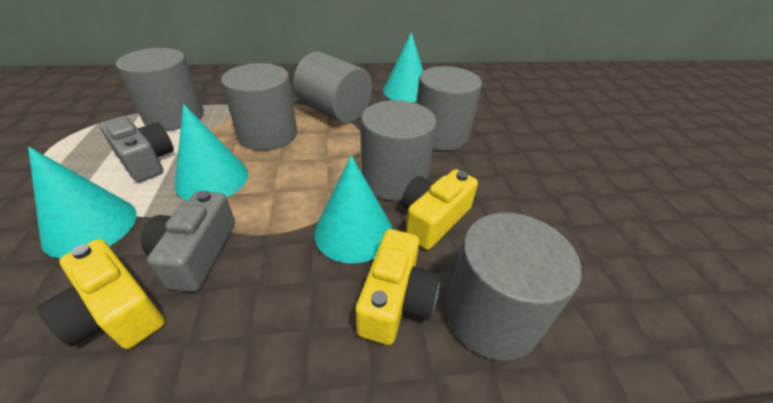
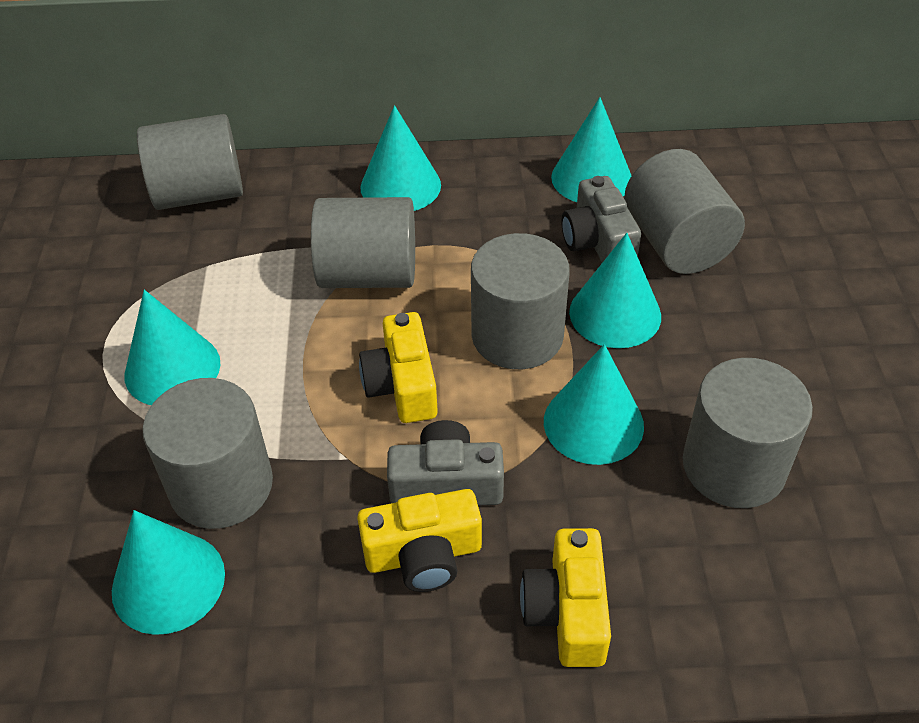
turquoise cone: 4 -> 6

